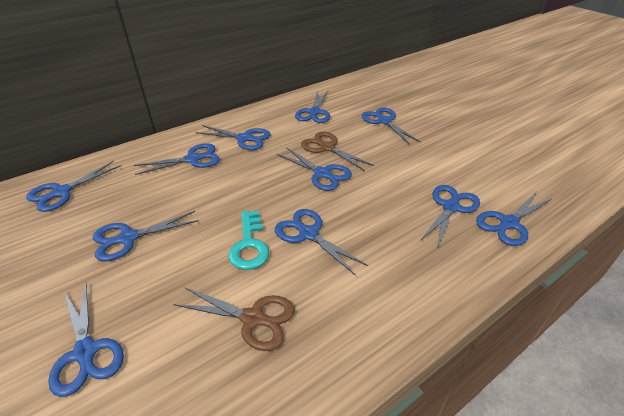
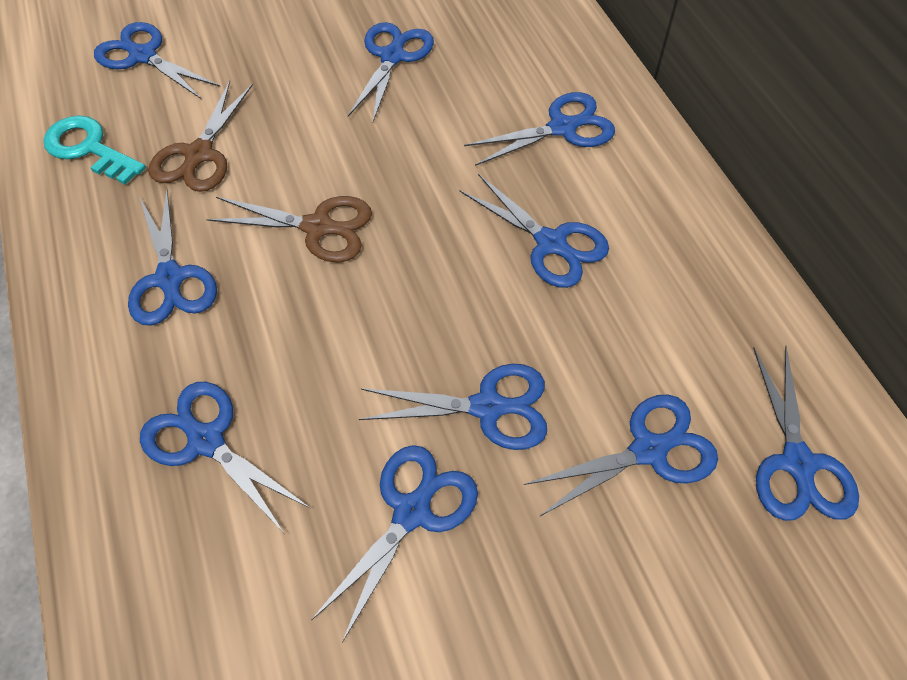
blue scissors: 11 -> 10

